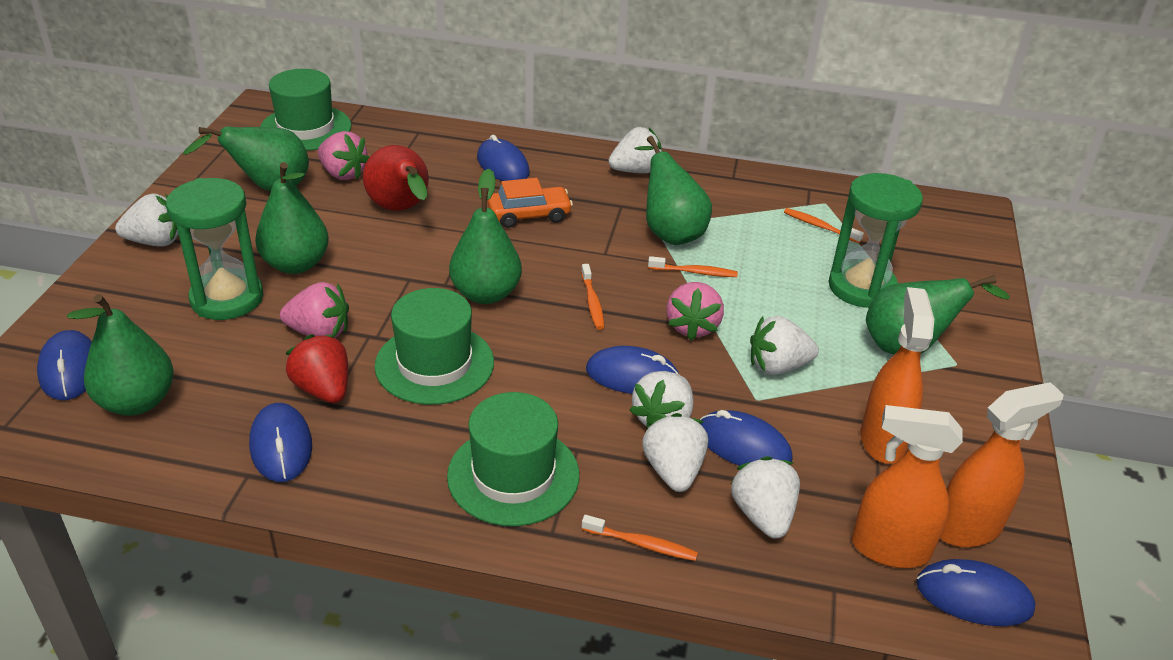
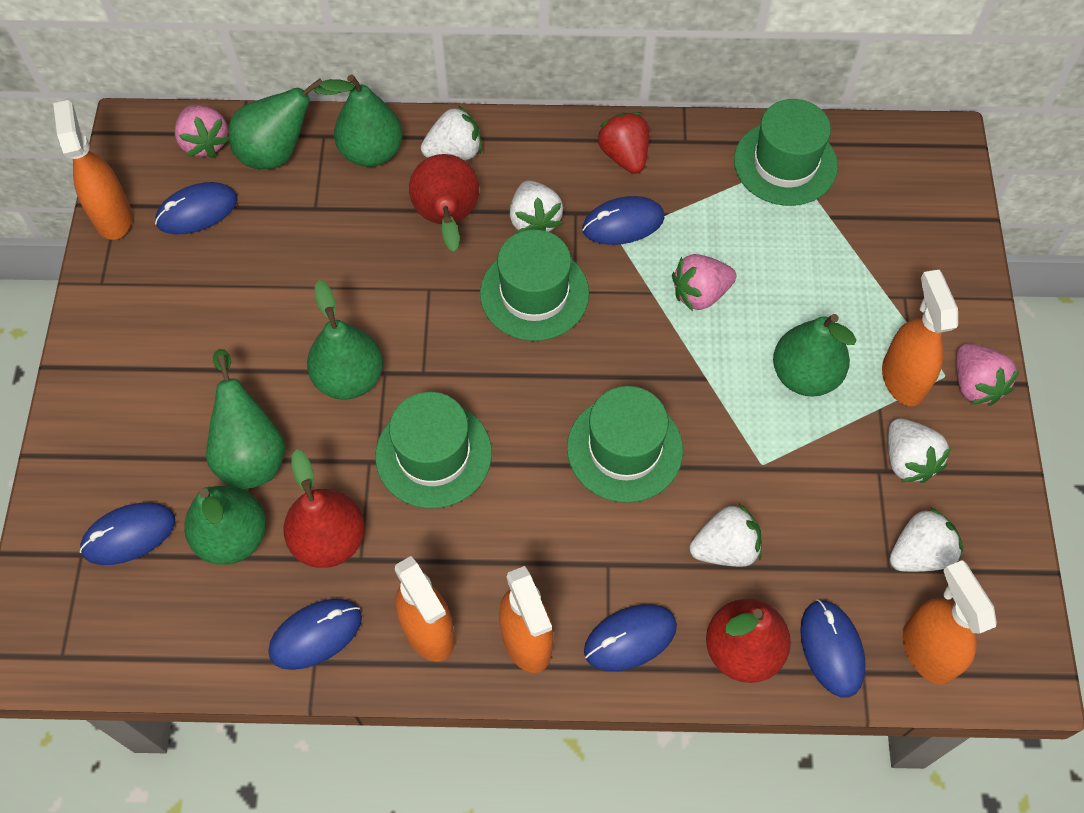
green hat: 3 -> 4
green hourglass: 2 -> 0
orange car: 1 -> 0
orange spray bottle: 3 -> 5
orange toothbrush: 4 -> 0
red pear: 1 -> 3
white strawberry: 6 -> 5

